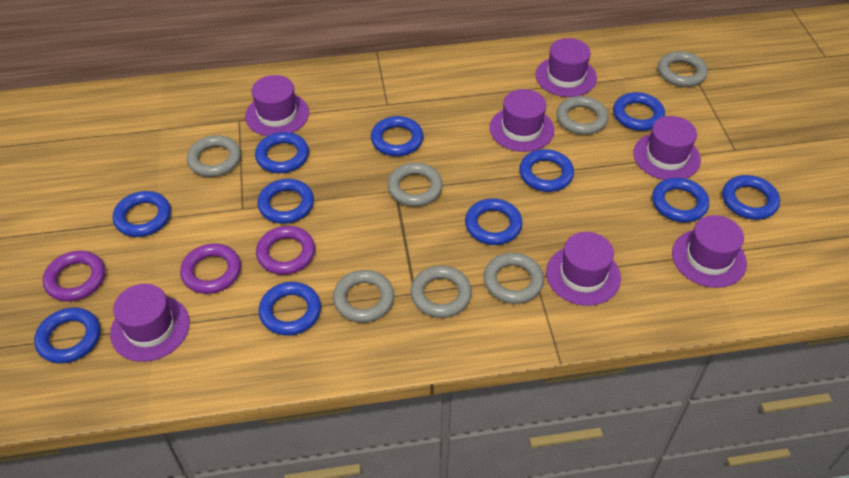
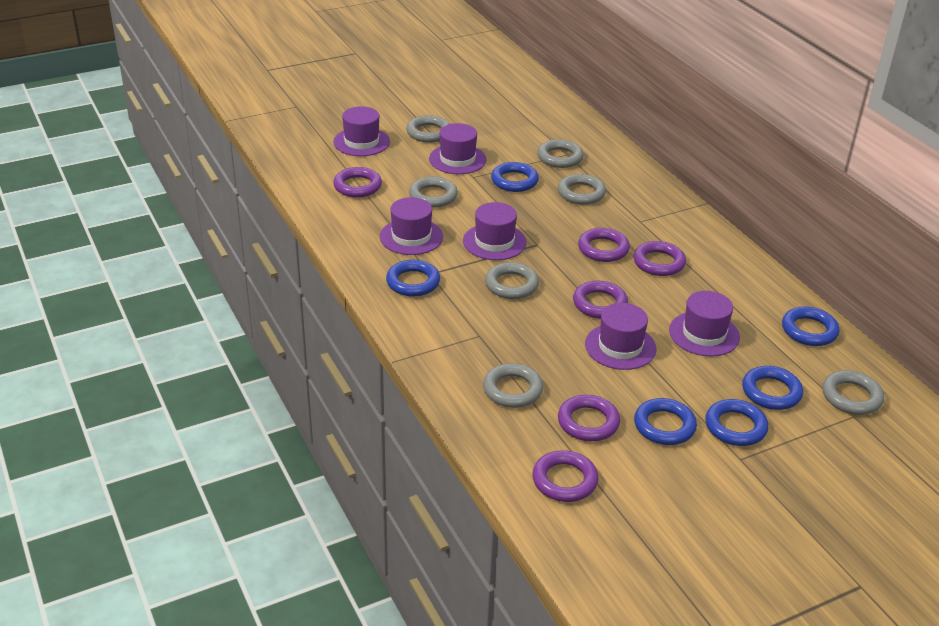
blue ring: 11 -> 6
purple hat: 7 -> 6
purple ring: 3 -> 6

